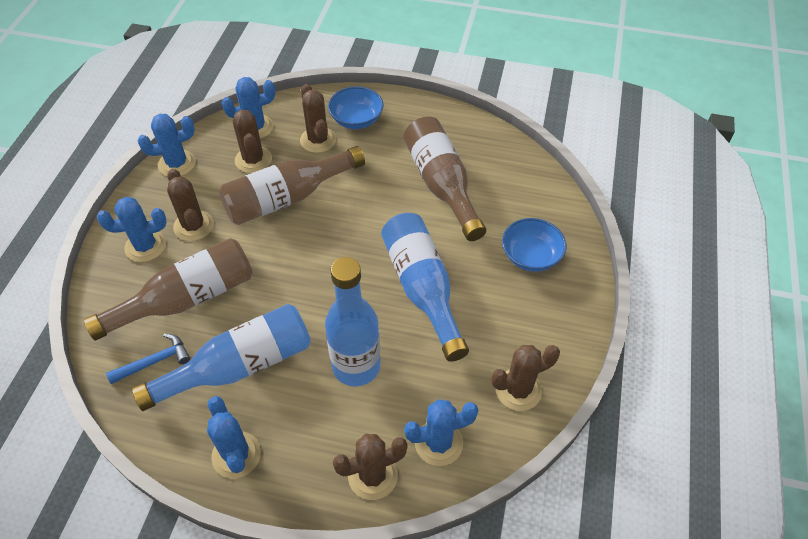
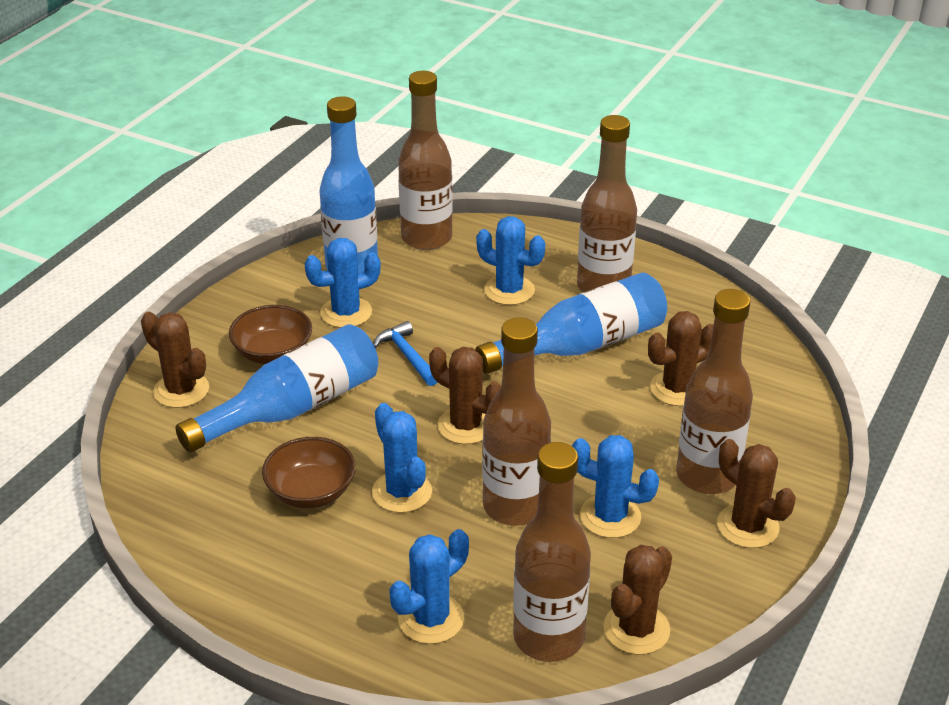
blue bowl: 2 -> 0
brown bottle: 3 -> 5
brown bowl: 0 -> 2

